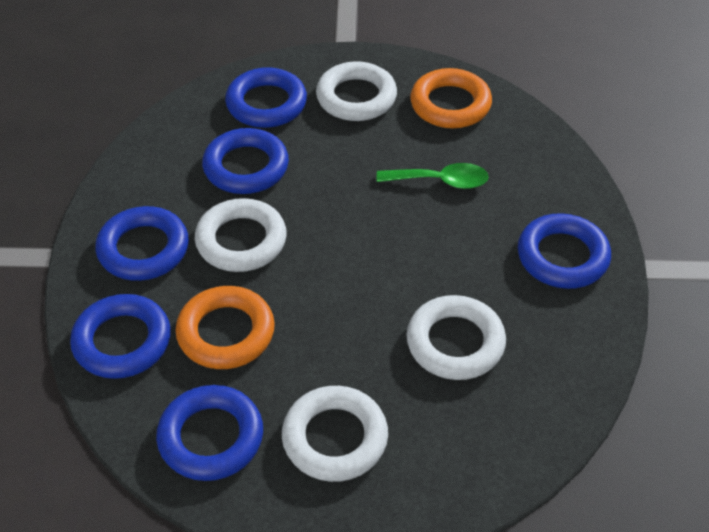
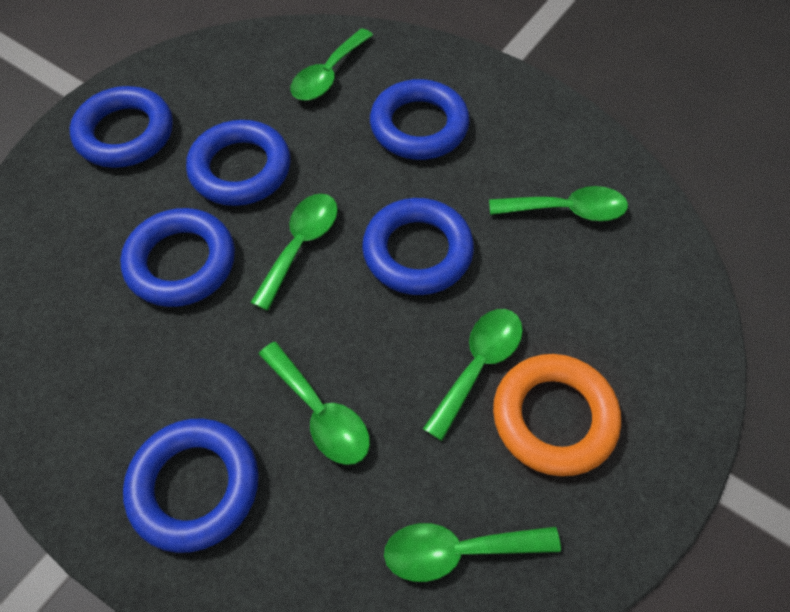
green spoon: 1 -> 6
orange ring: 2 -> 1
white ring: 4 -> 0

